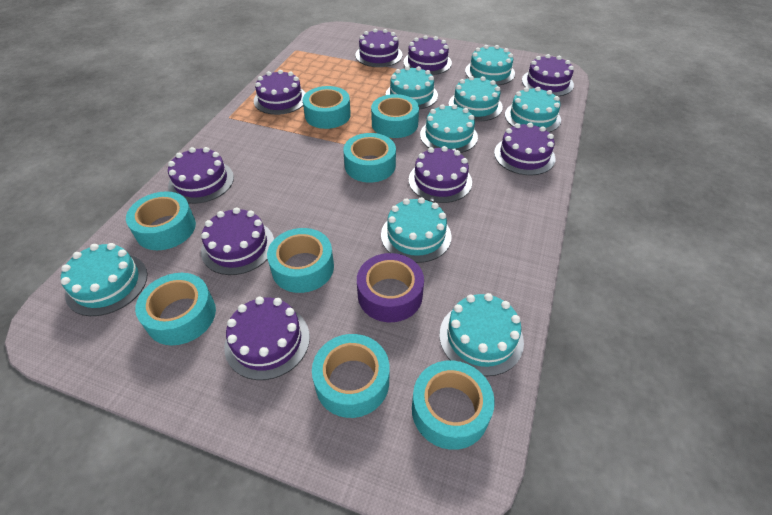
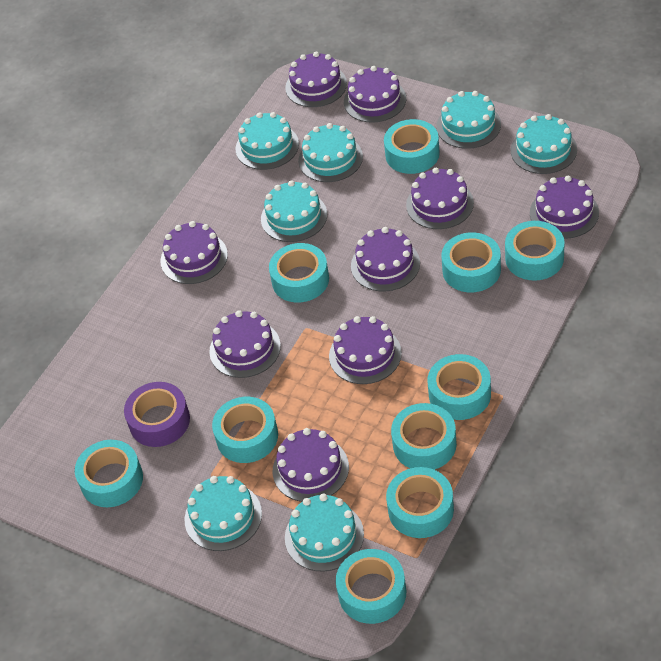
turquoise cake: 8 -> 7
turquoise tape: 8 -> 10

